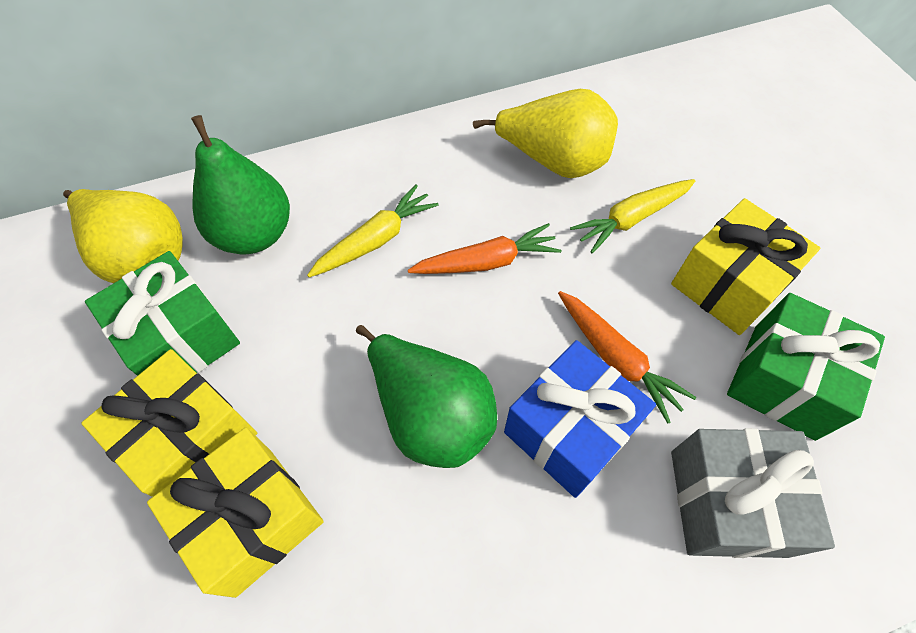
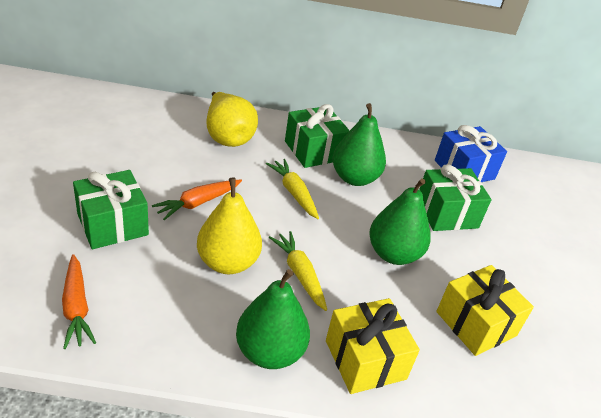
green gift: 2 -> 3
green pear: 2 -> 3
grey gift: 1 -> 0
yellow gift: 3 -> 2

